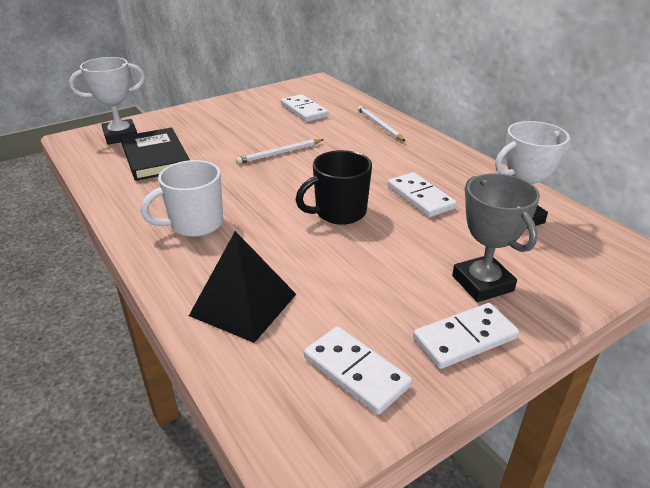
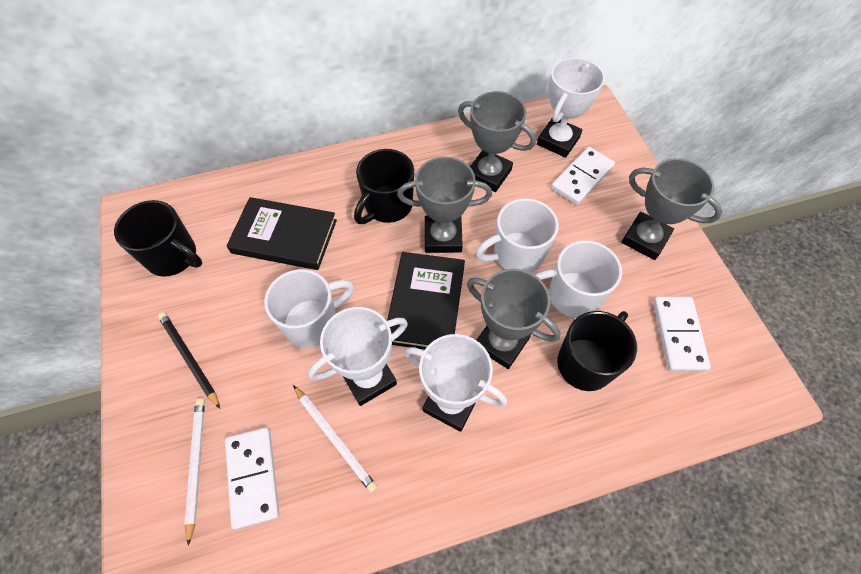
black book: 1 -> 2
black mug: 1 -> 3
black pencil: 0 -> 1
black pyramid: 1 -> 0
grey trophy: 1 -> 4
white domino: 4 -> 3
white mug: 1 -> 3
white trophy: 2 -> 3

